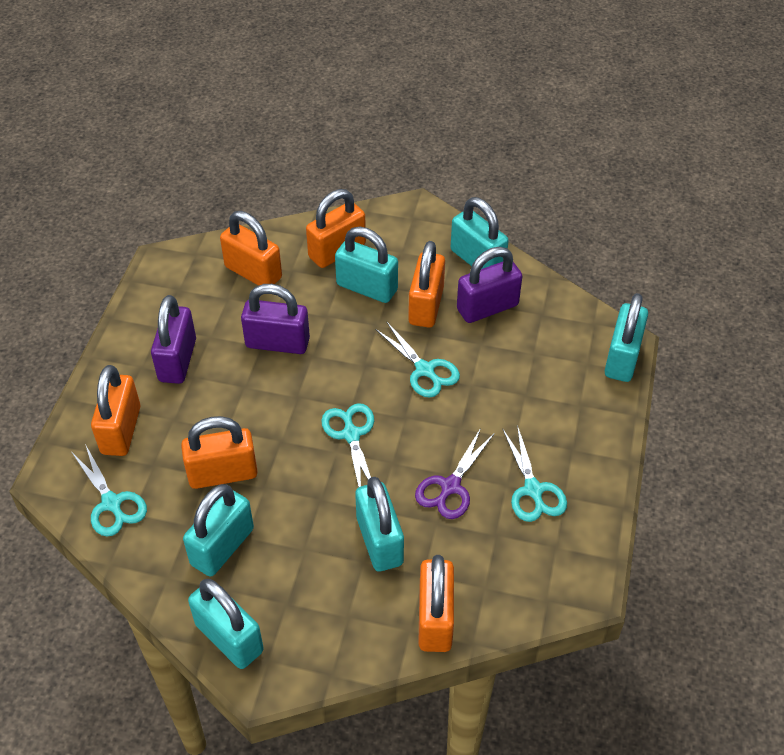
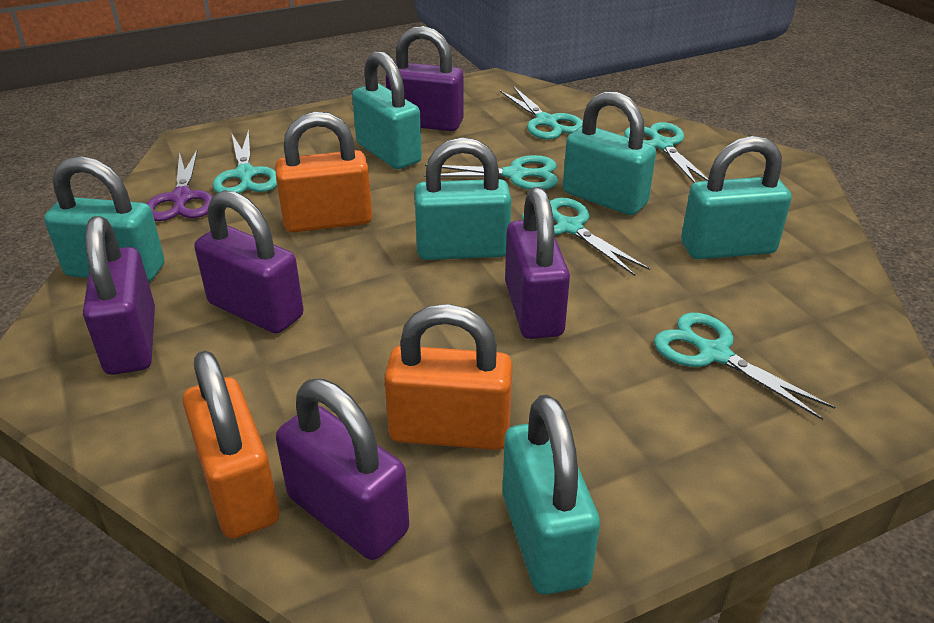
orange padlock: 6 -> 3
purple padlock: 3 -> 5
turquoise scissors: 4 -> 6

